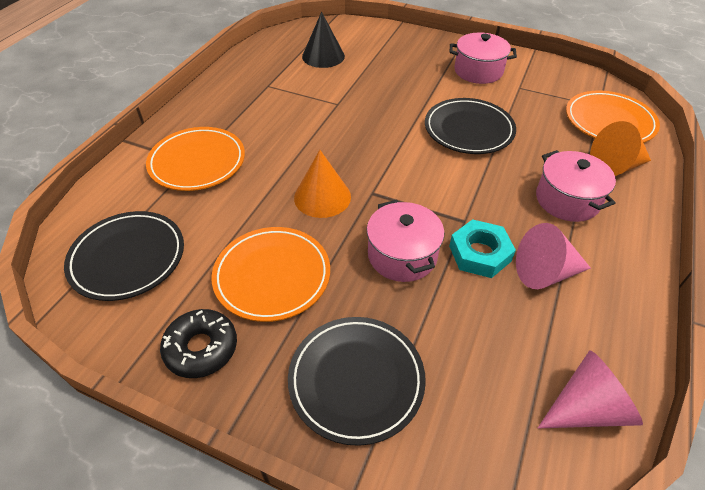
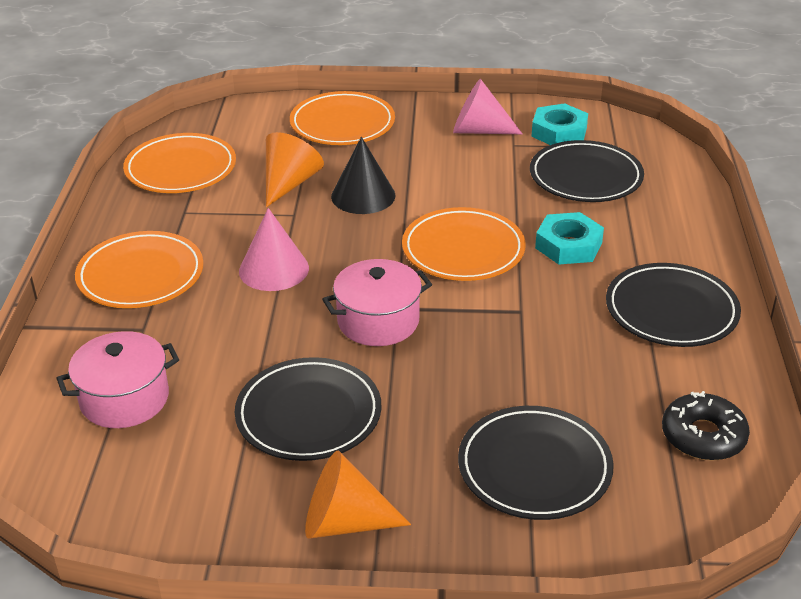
black plate: 3 -> 4
orange plate: 3 -> 4
pink pot: 3 -> 2
turquoise nut: 1 -> 2

